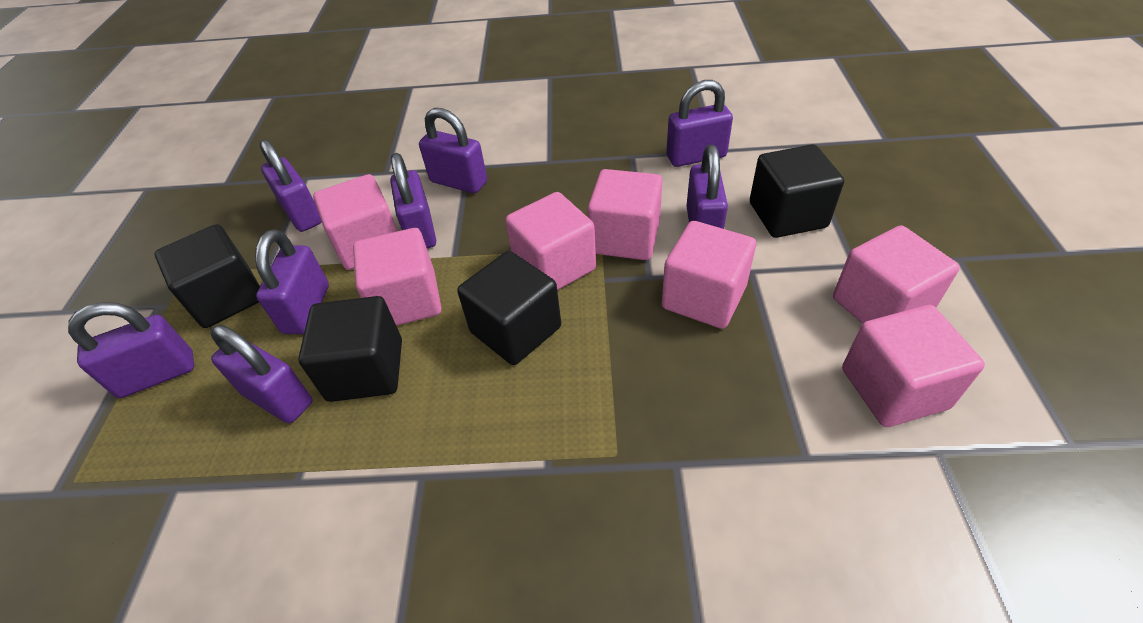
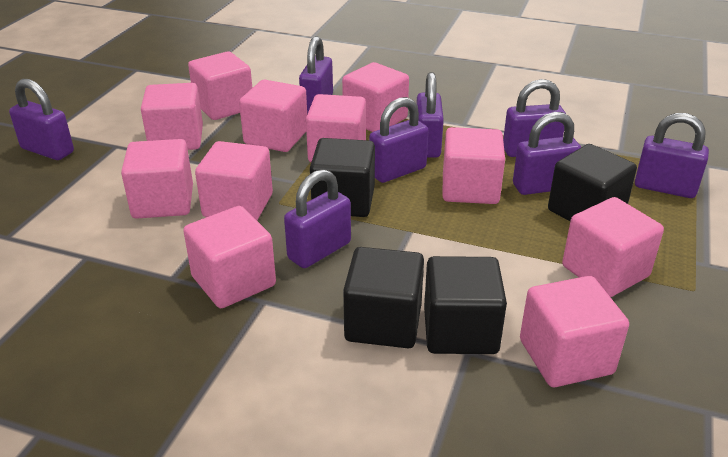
pink cube: 7 -> 11

